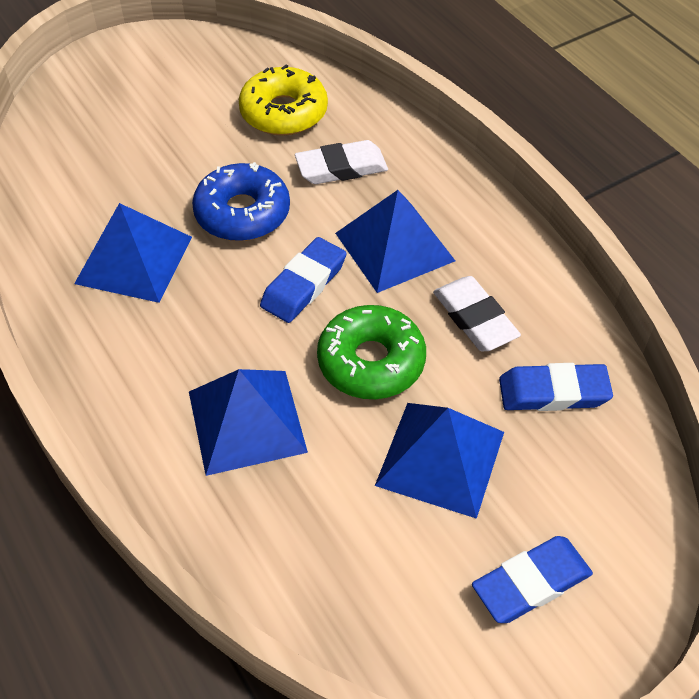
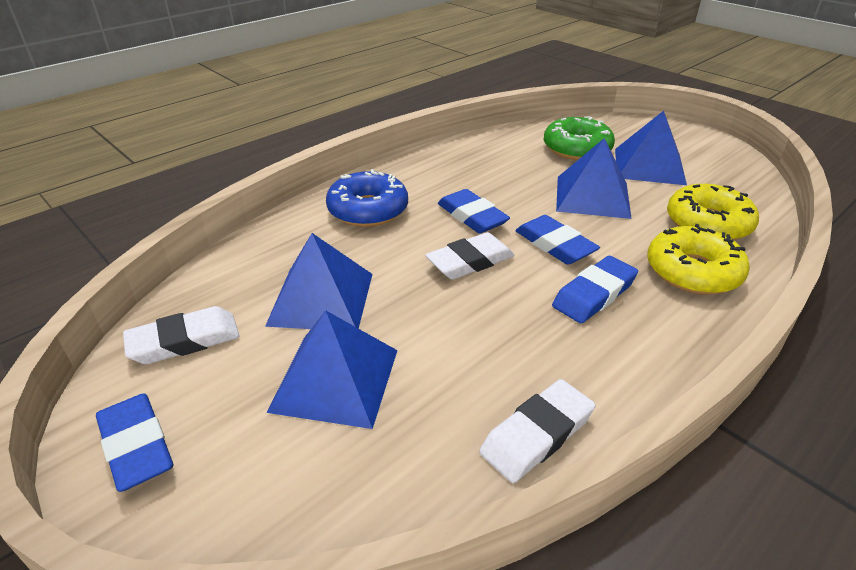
blue eraser: 3 -> 4
white eraser: 2 -> 3
yellow donut: 1 -> 2

